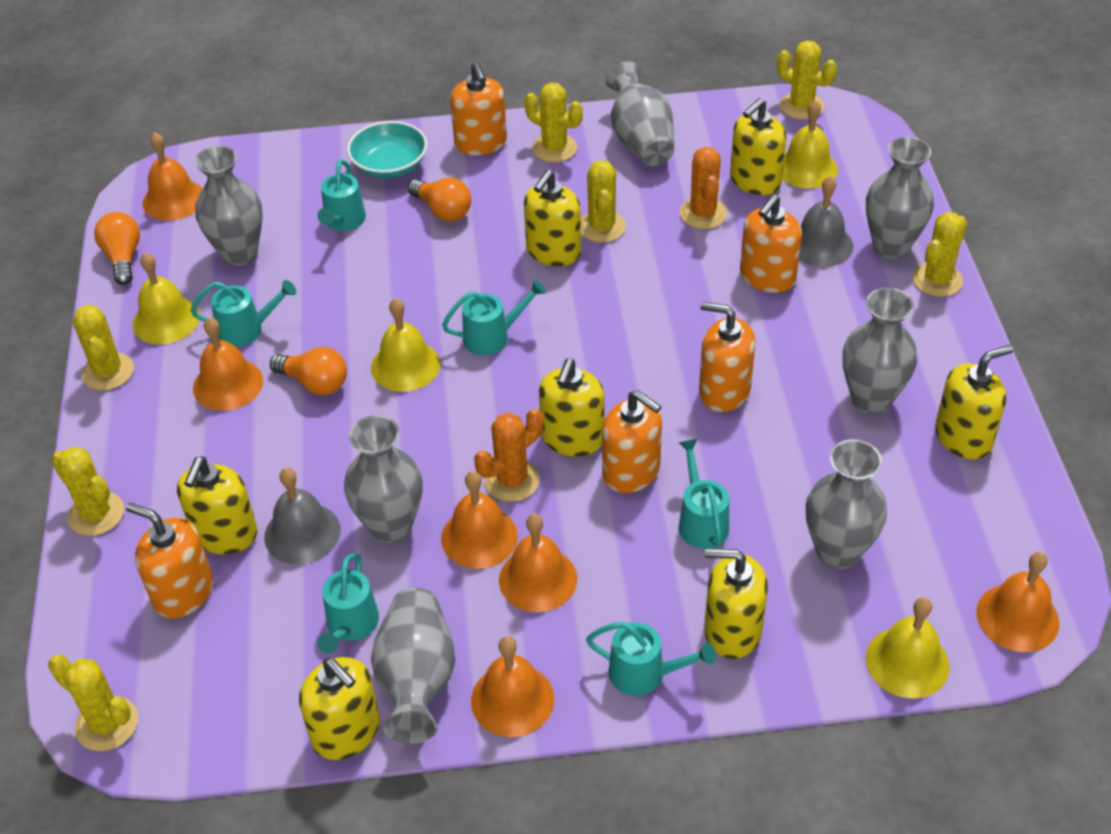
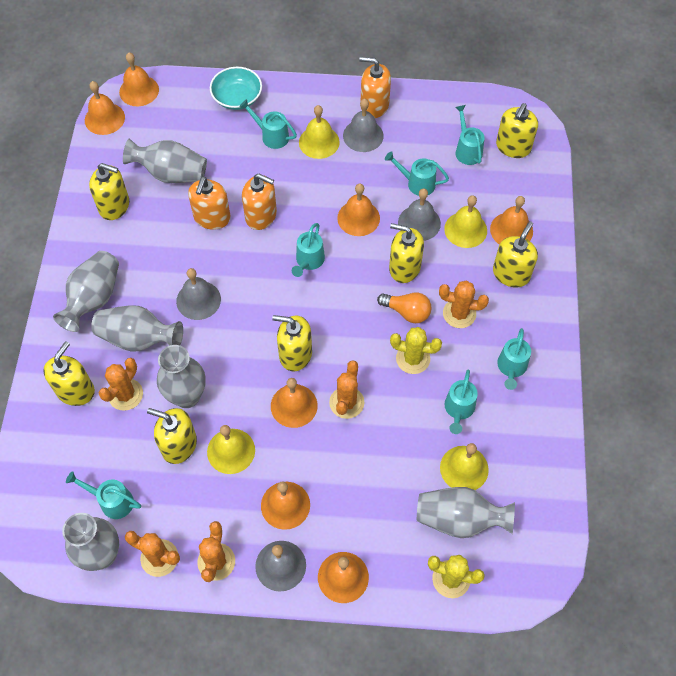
grey bell: 2 -> 4
grey vase: 7 -> 6
orange bell: 6 -> 7
orange cactus: 2 -> 5
orange light bulb: 3 -> 1
orange soap dispenser: 5 -> 3
turquoise watering can: 6 -> 7
yellow cactus: 7 -> 2

